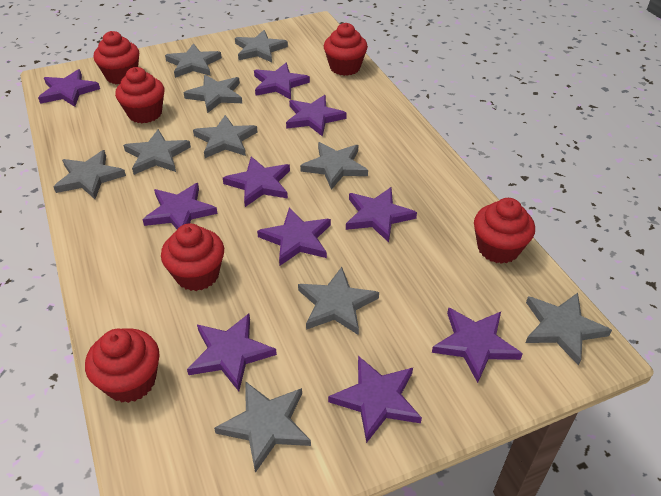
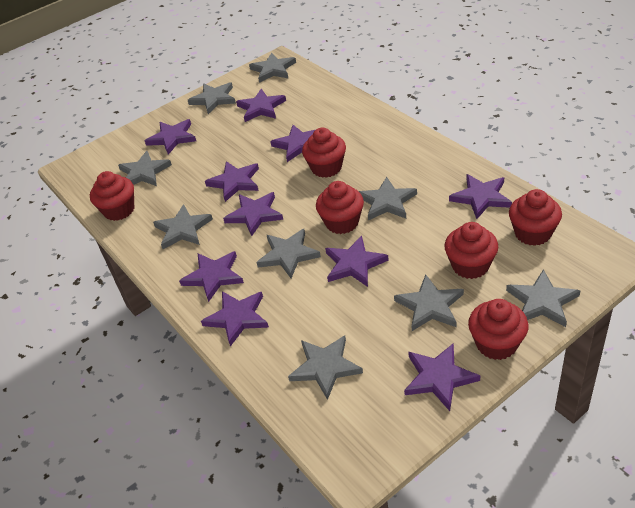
grey star: 10 -> 9

